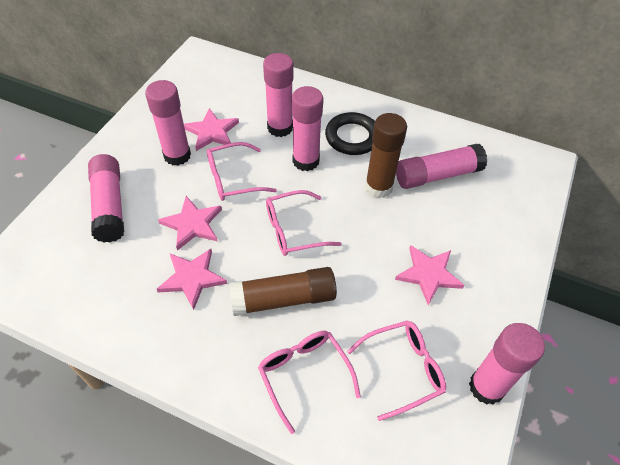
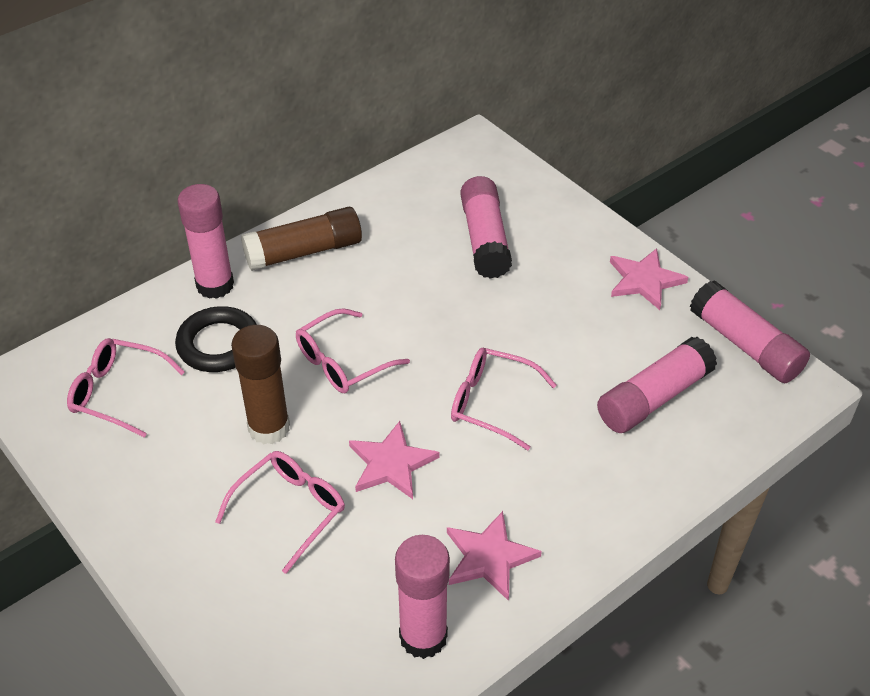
pink glue stick: 6 -> 5
pink star: 4 -> 3

